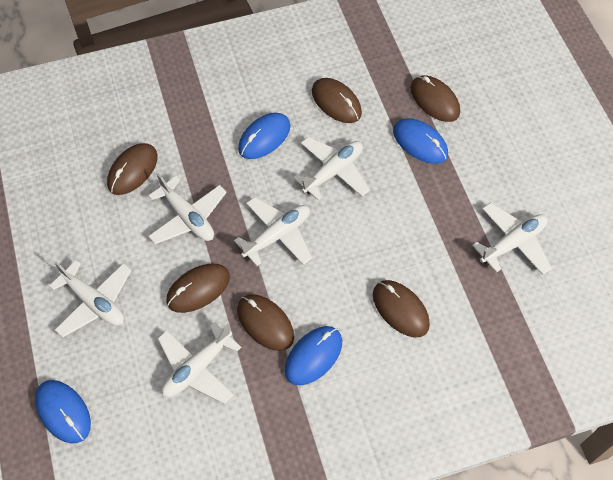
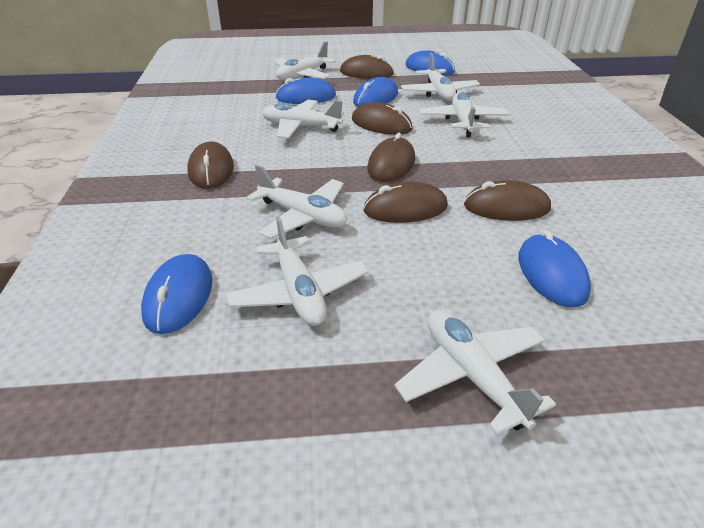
blue mouse: 4 -> 5
white plane: 6 -> 7

